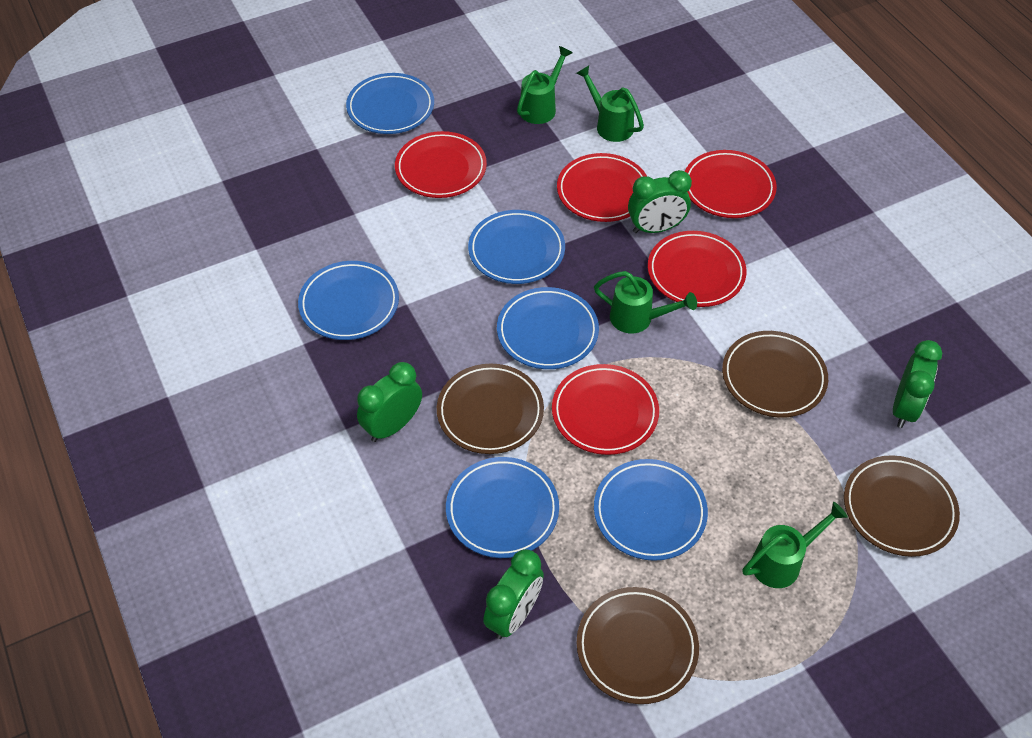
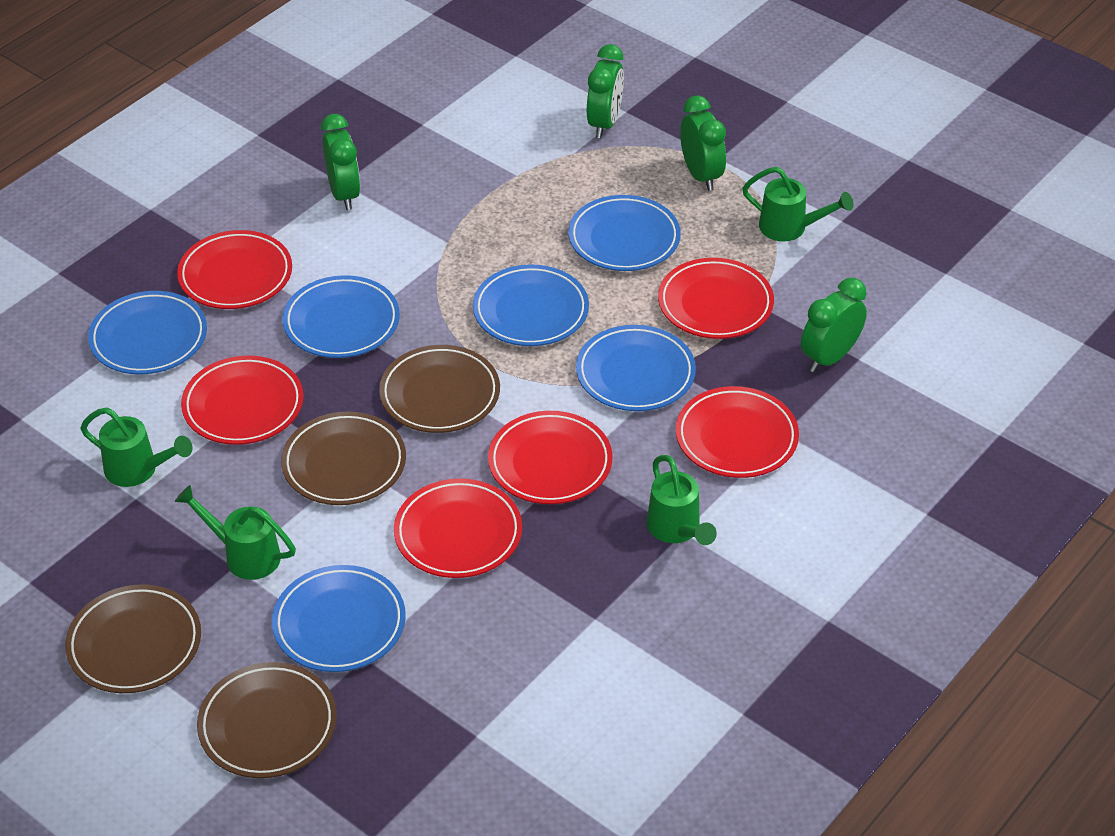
red plate: 5 -> 6

